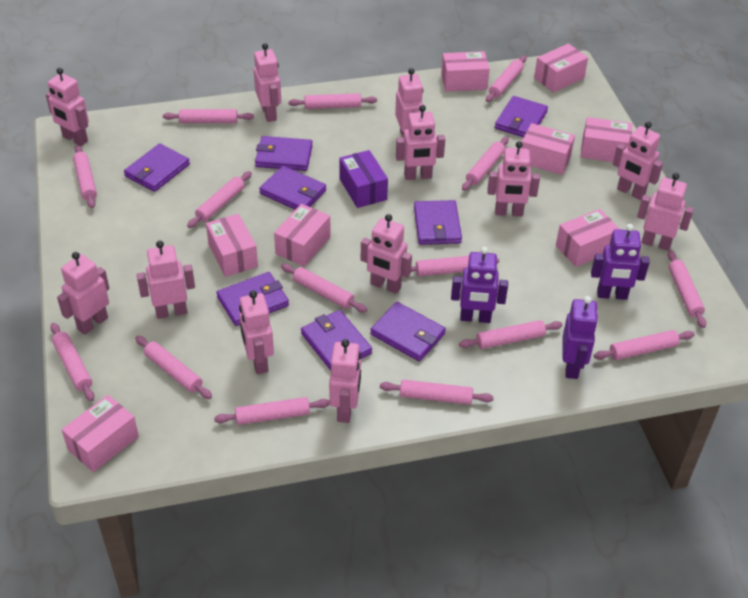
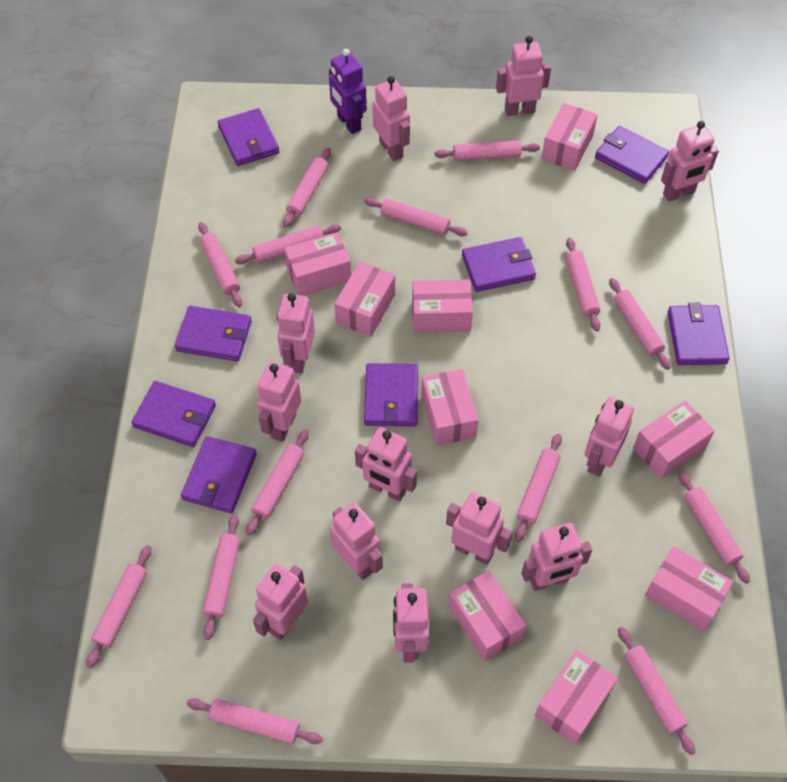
pink box: 8 -> 9
pink rolling pin: 15 -> 14
purple box: 1 -> 0
purple robot: 3 -> 1

